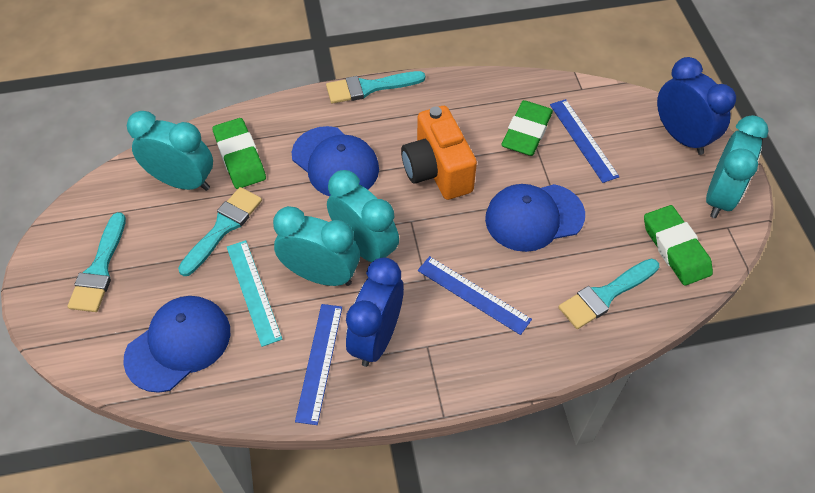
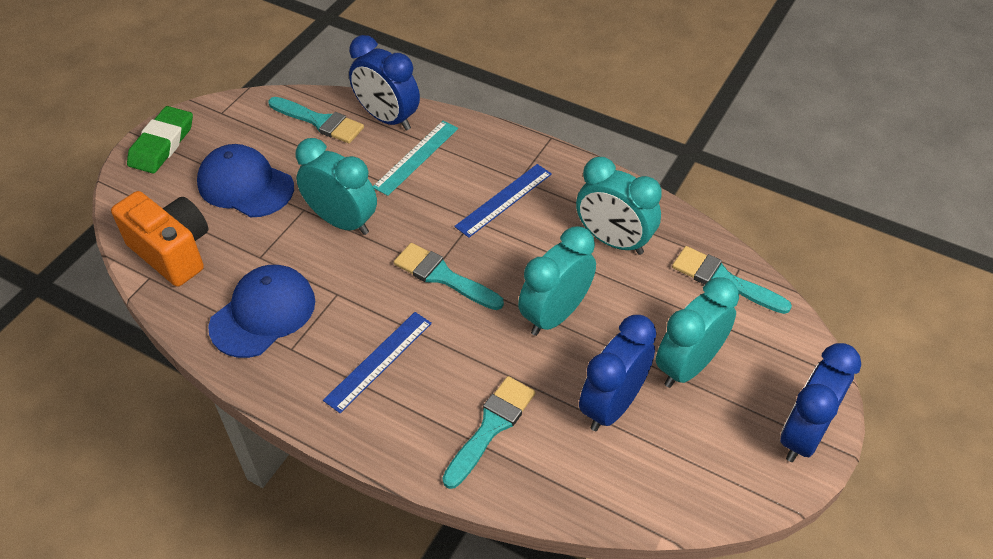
blue cap: 3 -> 2
blue clock: 2 -> 3
blue ruler: 3 -> 2
green eraser: 3 -> 1

